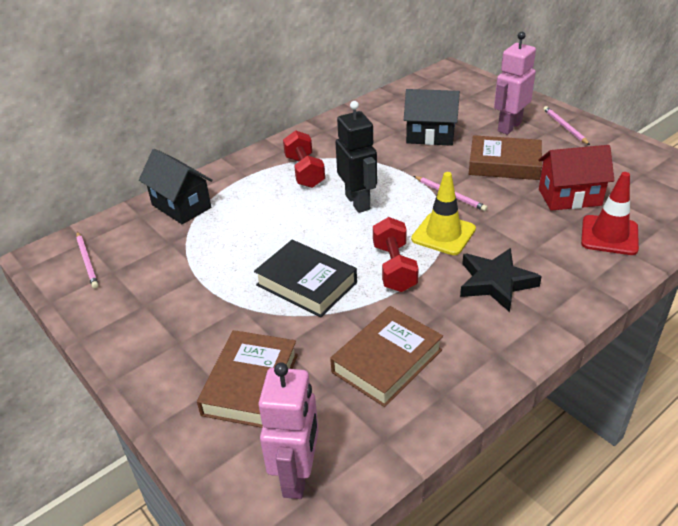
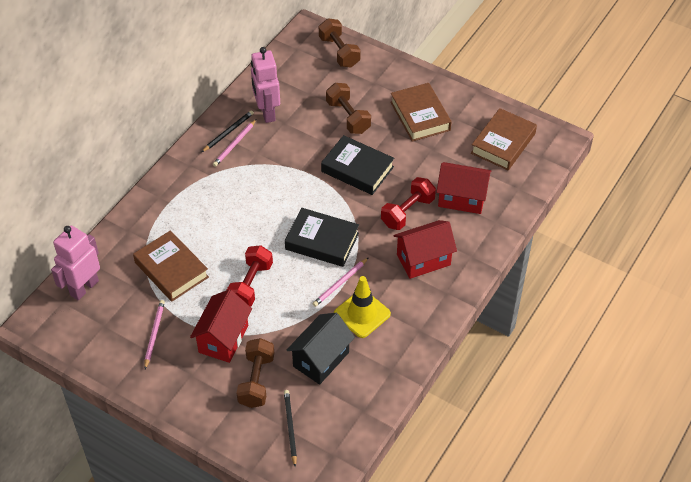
black book: 1 -> 2
black house: 2 -> 1
black pencil: 0 -> 2
black robot: 1 -> 0
black star: 1 -> 0
brown dumbbell: 0 -> 3
red house: 1 -> 3
red traffic cone: 1 -> 0

